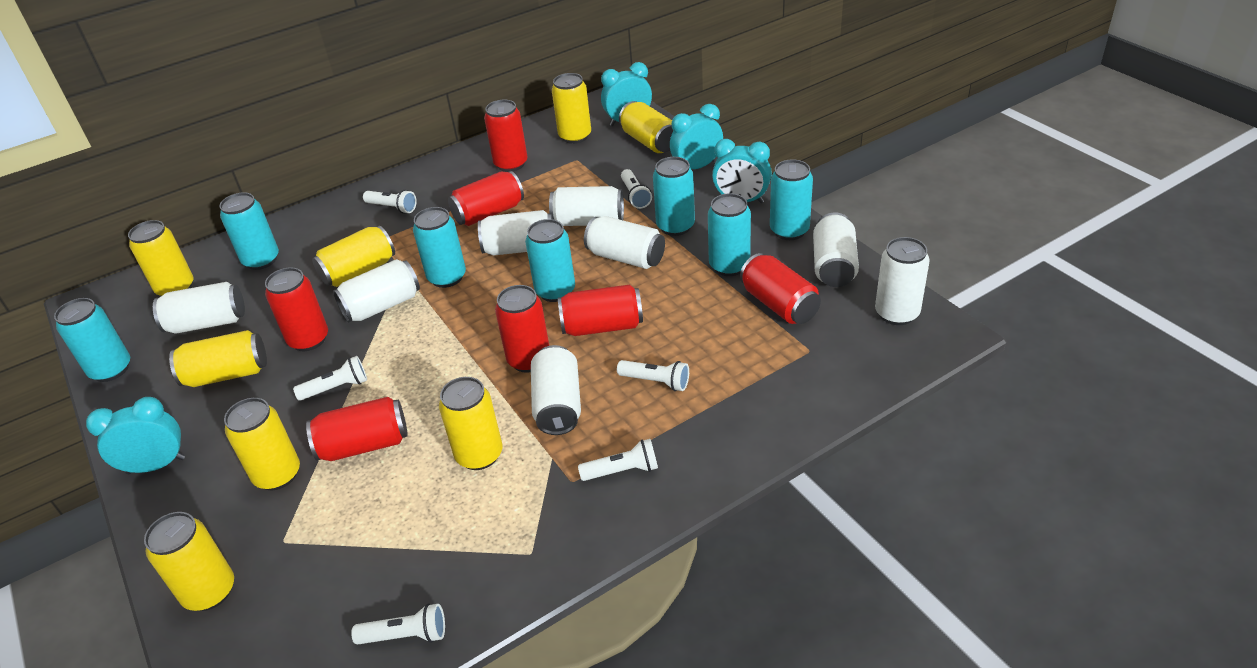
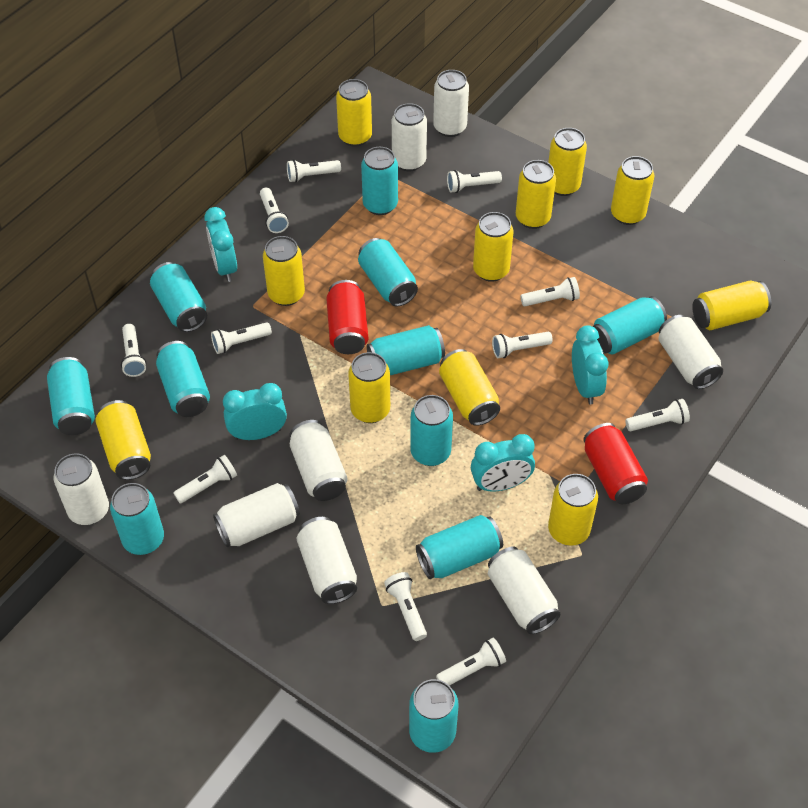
red can: 7 -> 2
turquoise can: 7 -> 11
white flashlight: 6 -> 11
yellow can: 8 -> 11

